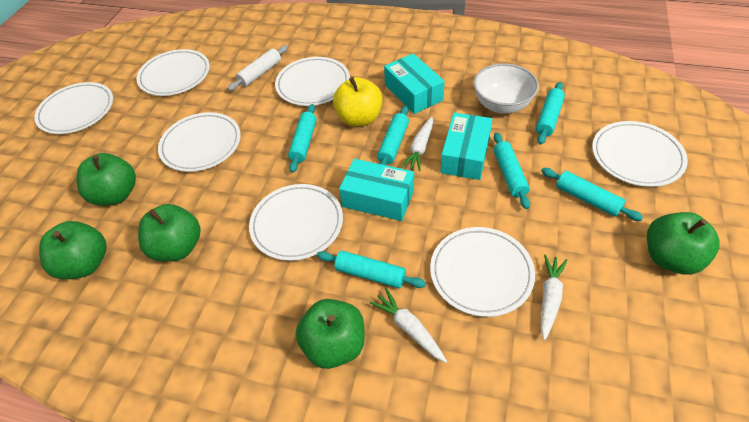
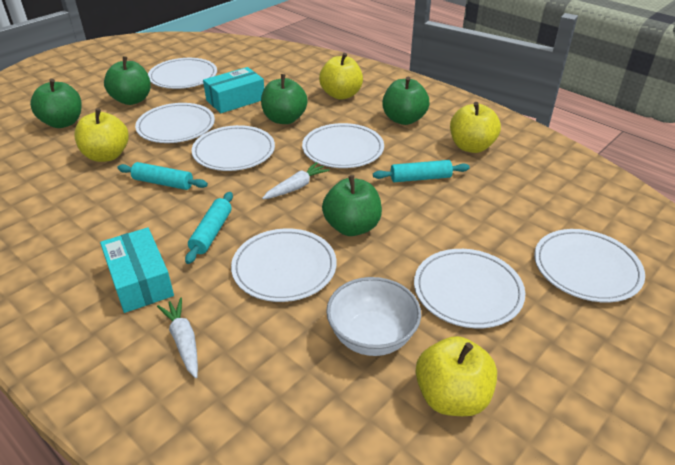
turquoise box: 3 -> 2
turquoise rolling pin: 6 -> 3
white carrot: 3 -> 2
white rolling pin: 1 -> 0
yellow apple: 1 -> 4

